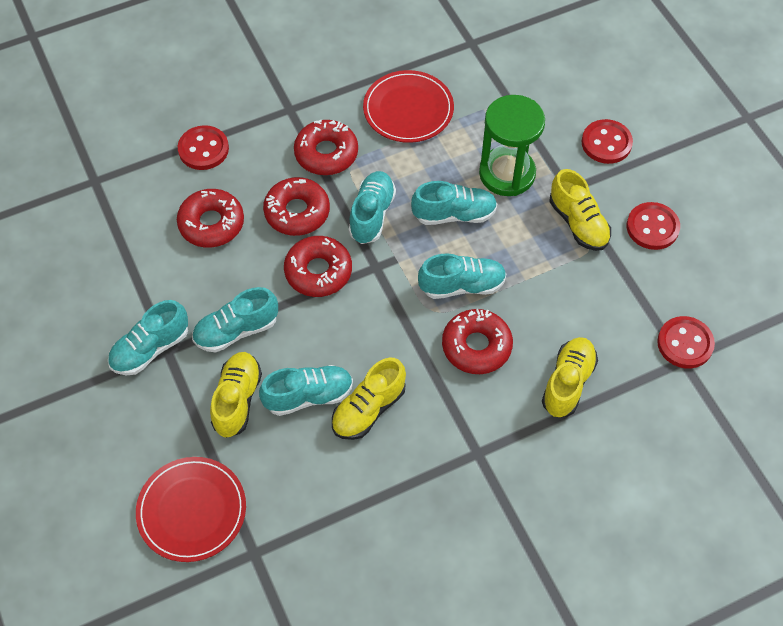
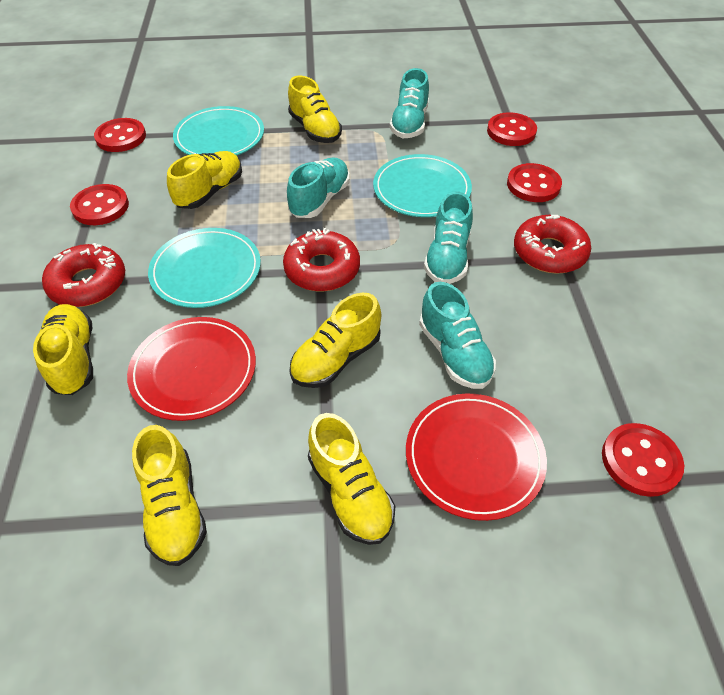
green hourglass: 1 -> 0
red button: 4 -> 5
red donut: 5 -> 3
turquoise plate: 0 -> 3
turquoise shoe: 6 -> 4
yellow shoe: 4 -> 6

